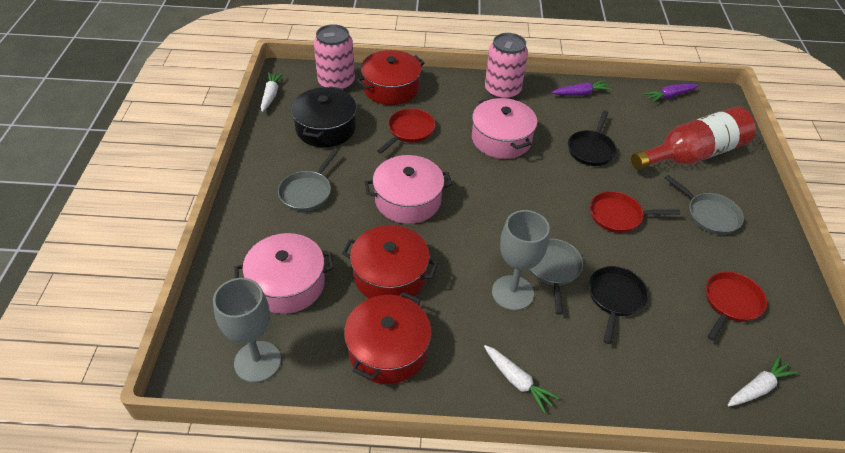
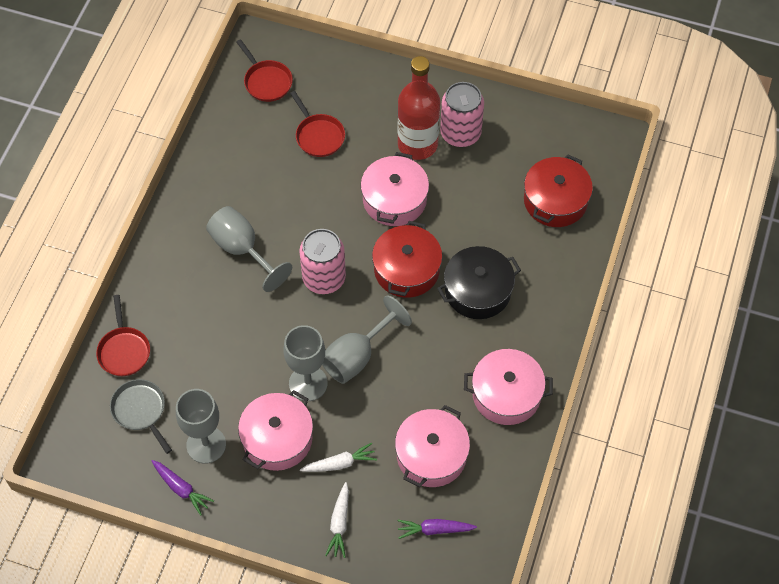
black pan: 2 -> 0
grey goblet: 2 -> 4
grey pan: 3 -> 1
pink pot: 3 -> 4
red pot: 3 -> 2
white carrot: 3 -> 2

